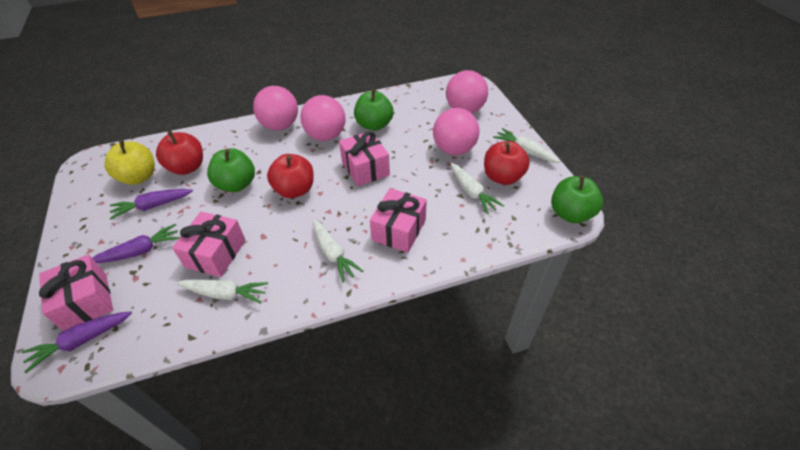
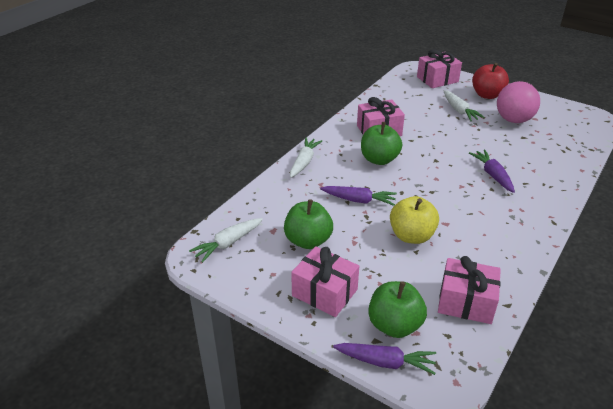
pink ball: 4 -> 1
red apple: 3 -> 1
white carrot: 4 -> 3

